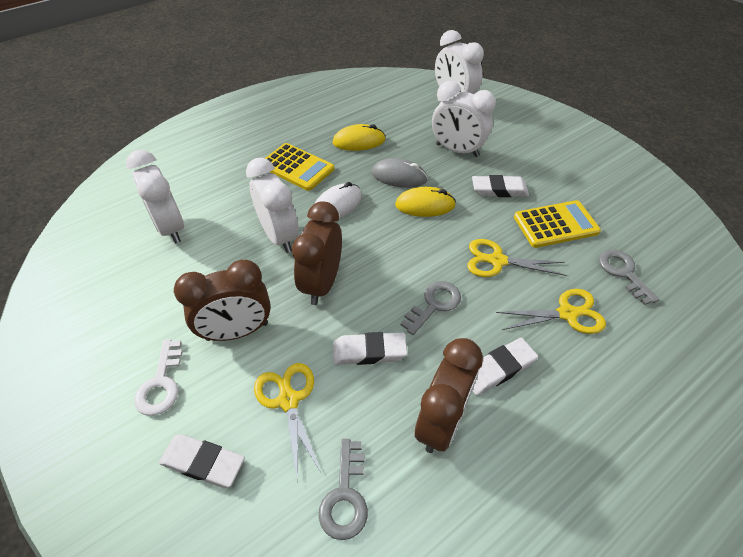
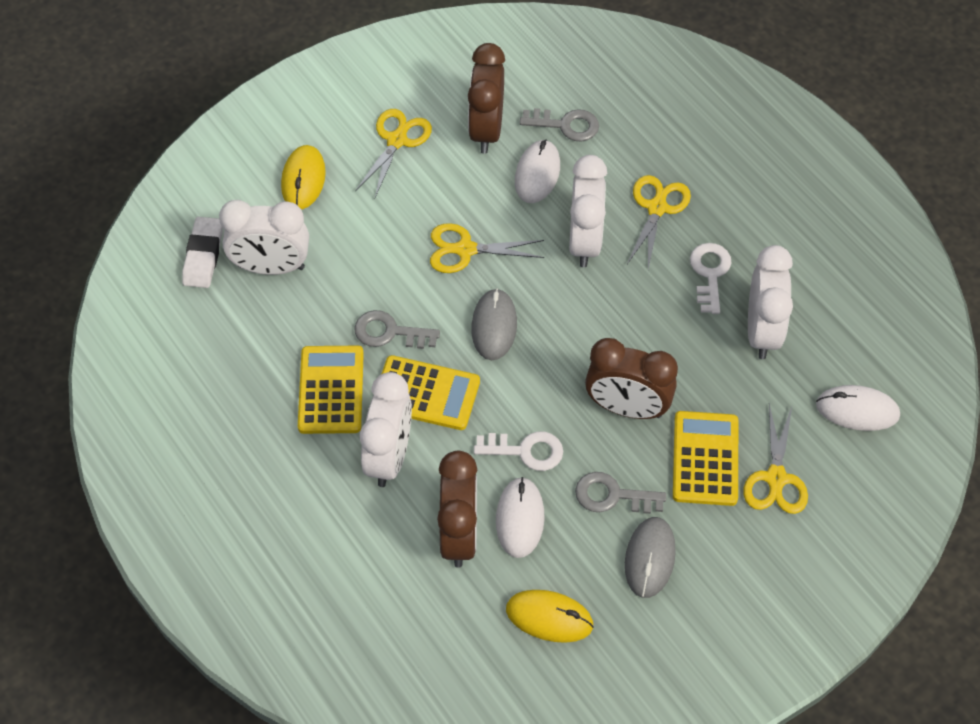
grey mouse: 1 -> 2
white eraser: 4 -> 1
white key: 1 -> 2
white mouse: 1 -> 3
yellow calculator: 2 -> 3
yellow scissors: 3 -> 4

